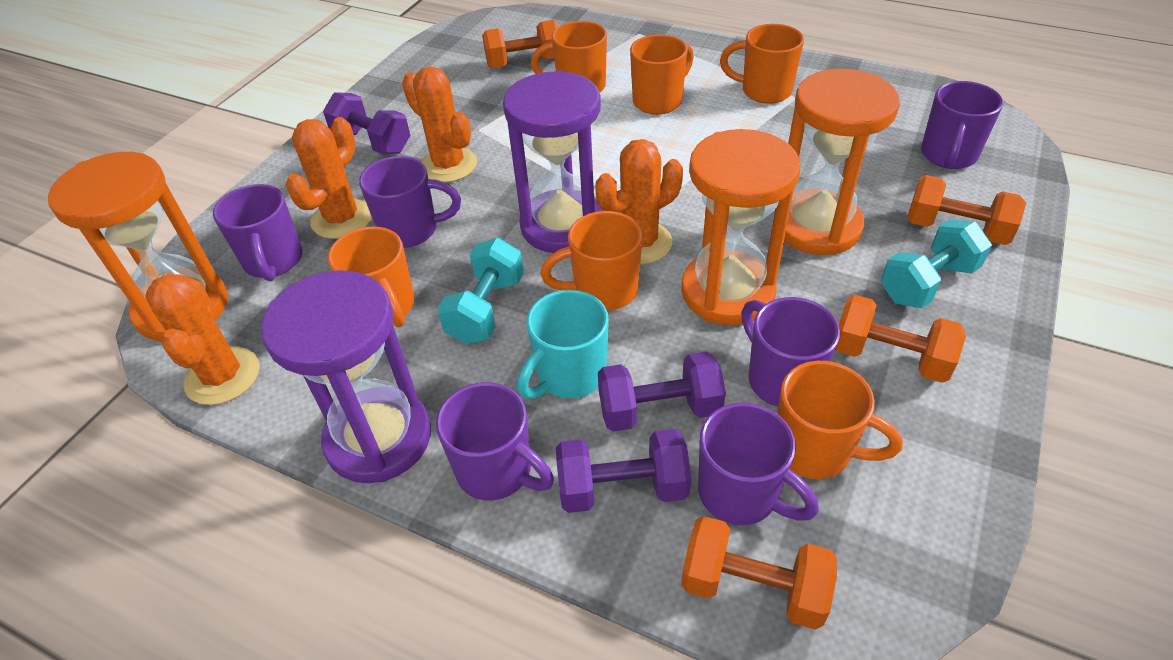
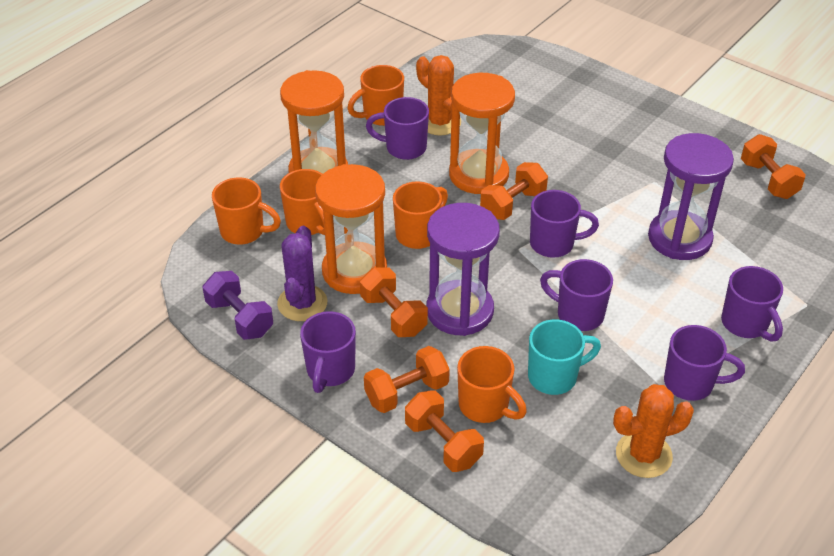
orange cactus: 4 -> 2
orange dumbbell: 4 -> 5
orange mug: 6 -> 5
purple cactus: 0 -> 1
purple dumbbell: 3 -> 1
turquoise dumbbell: 2 -> 0

